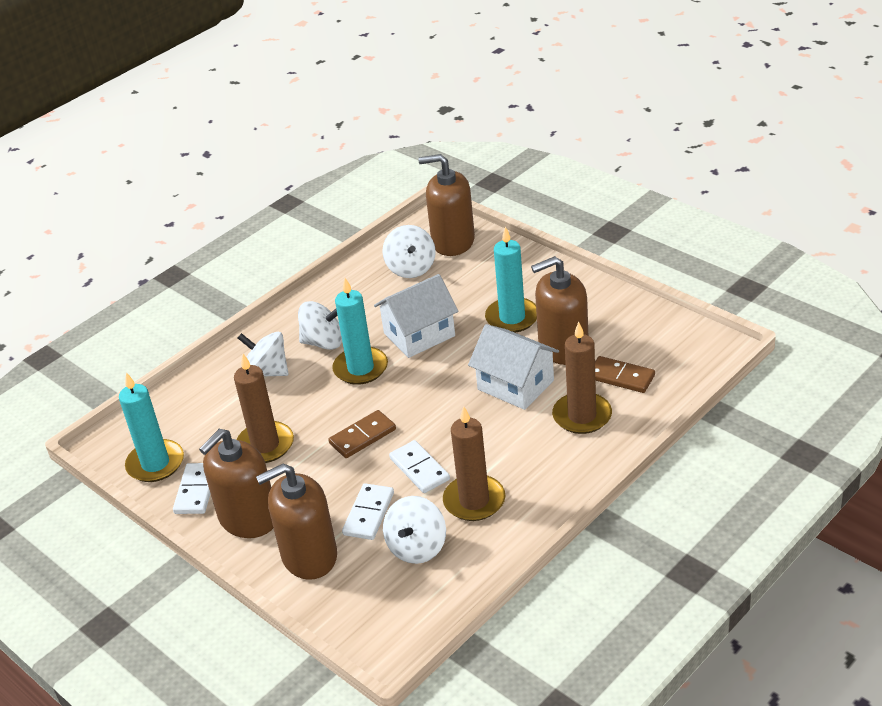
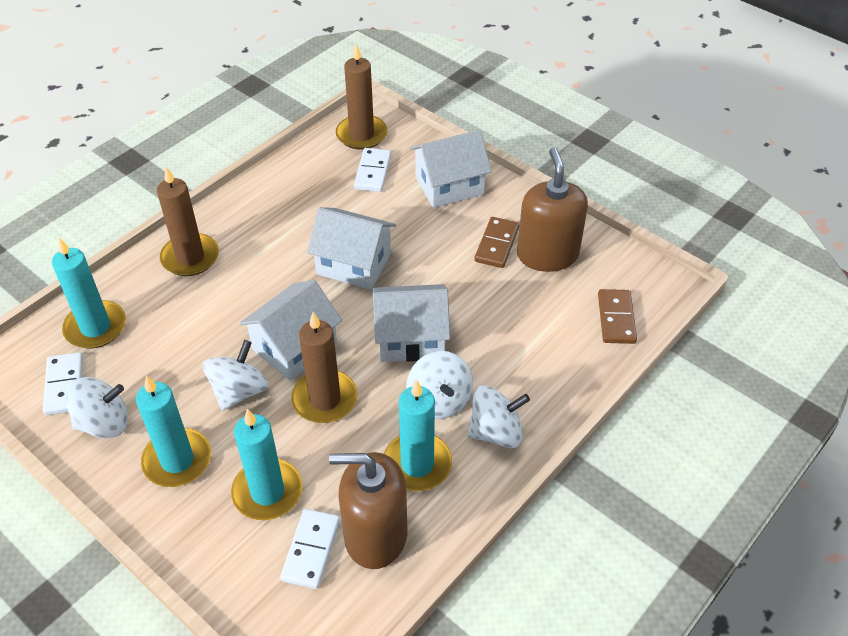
brown soap dispenser: 4 -> 2
turquoise candle: 3 -> 4
white house: 2 -> 4

